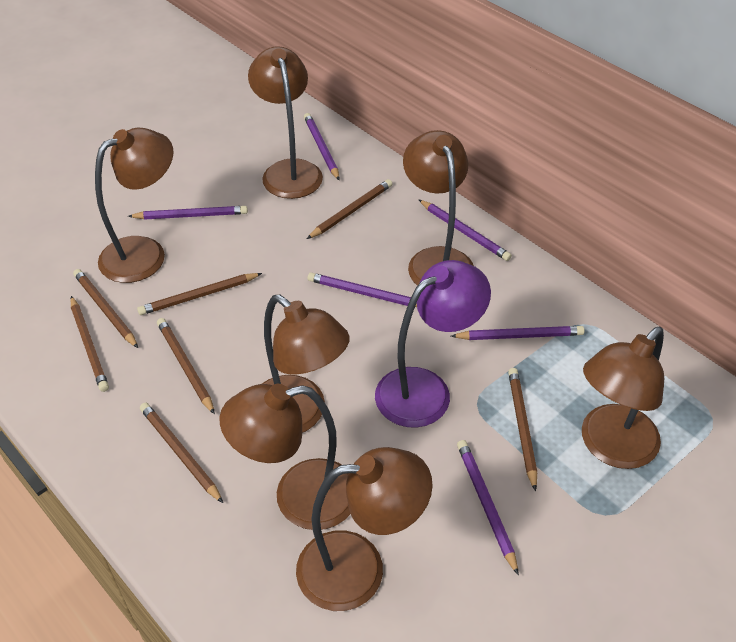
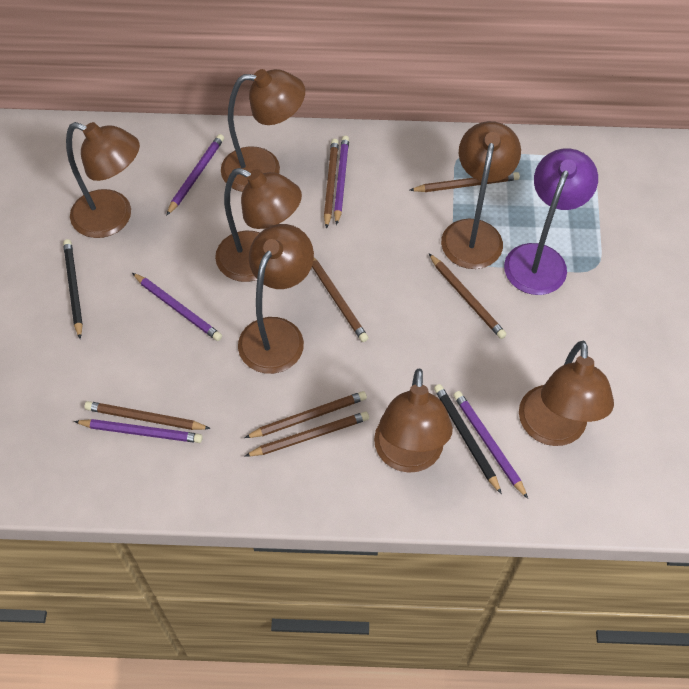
black pencil: 0 -> 2
purple pencil: 6 -> 5

